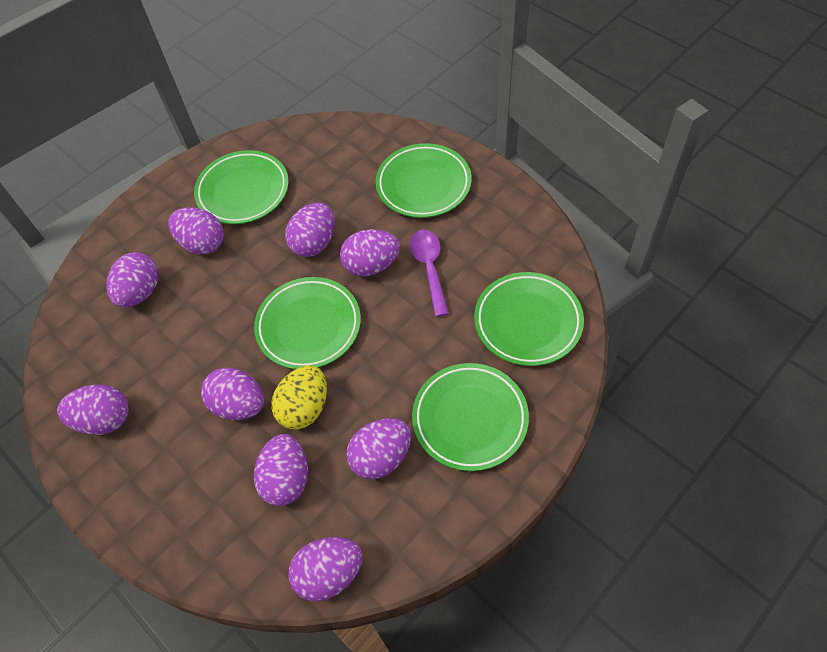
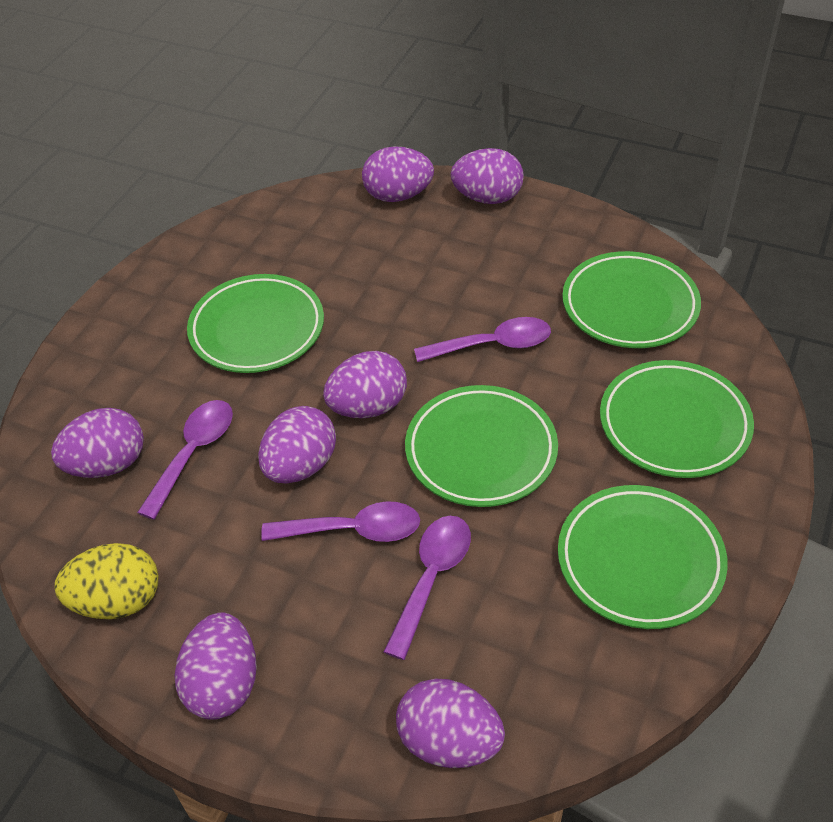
purple egg: 9 -> 7
purple spoon: 1 -> 4

